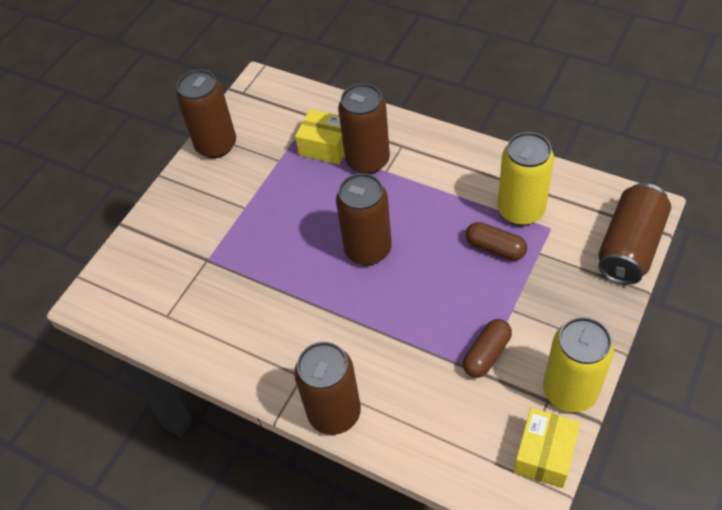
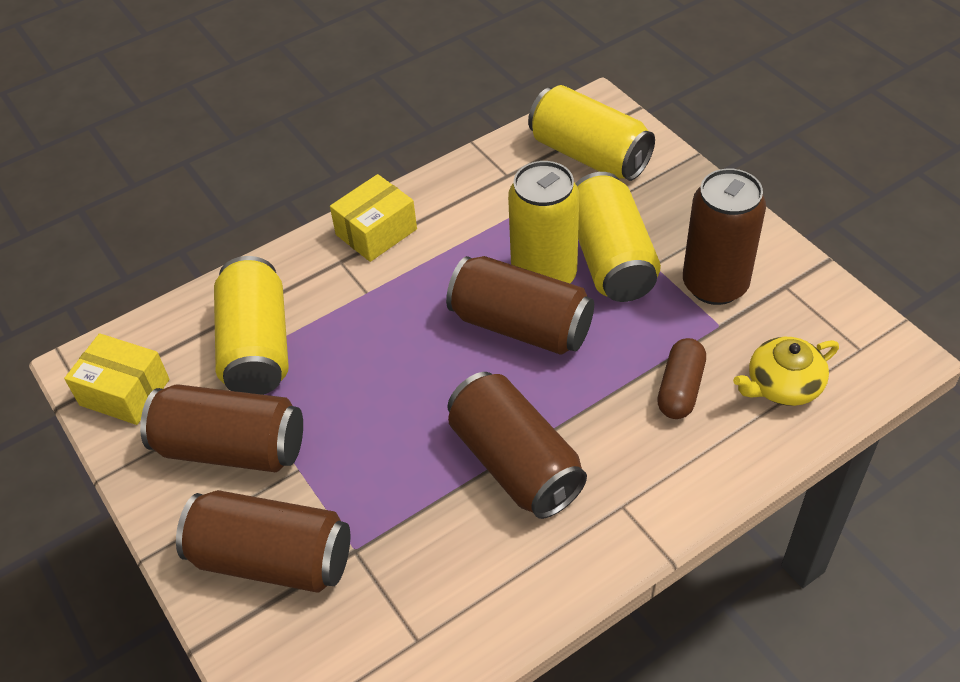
brown capsule: 2 -> 1
yellow can: 2 -> 4
yellow teapot: 0 -> 1

